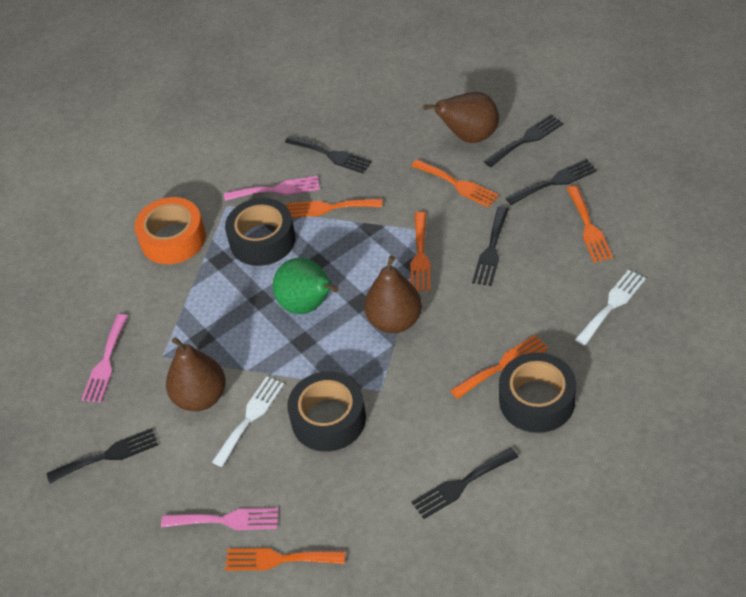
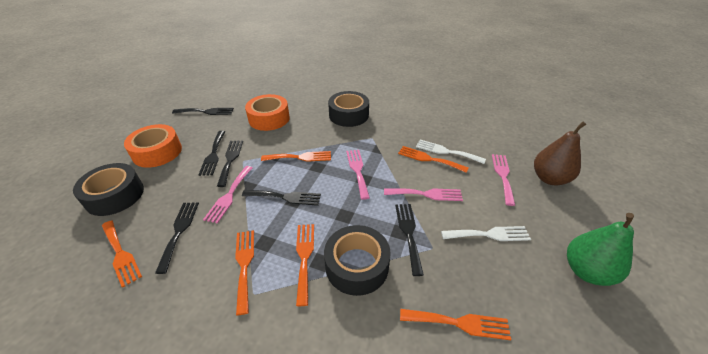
brown pear: 3 -> 1
orange tape: 1 -> 2
pink fork: 3 -> 4

